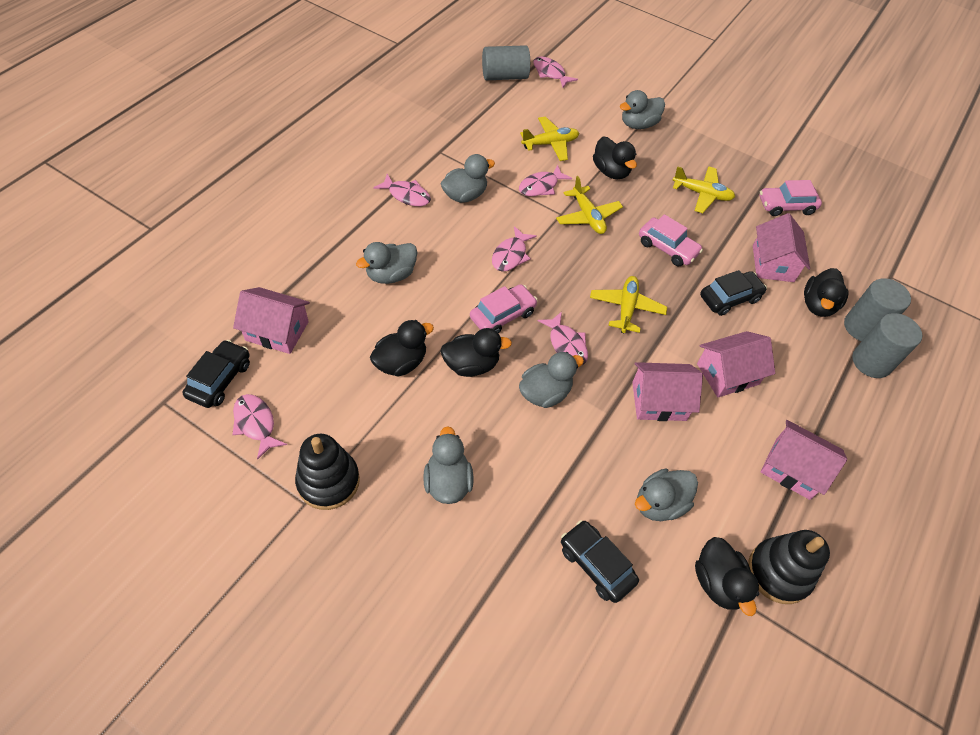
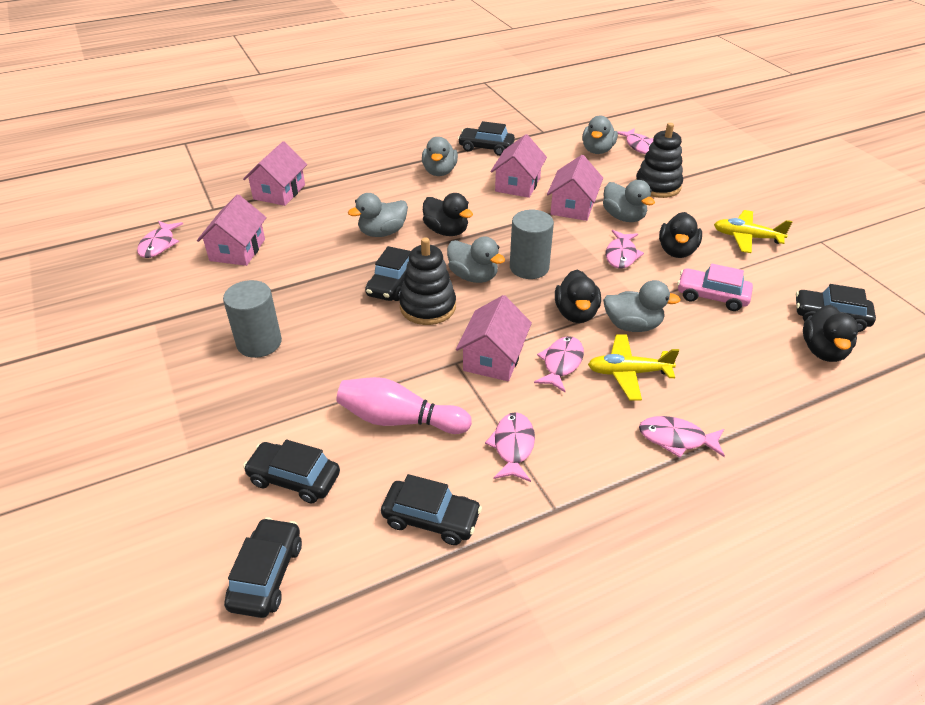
black car: 3 -> 6
black duck: 5 -> 4
grey cylinder: 3 -> 2
pink bowling pin: 0 -> 1
pink car: 3 -> 1
yellow plane: 4 -> 2

